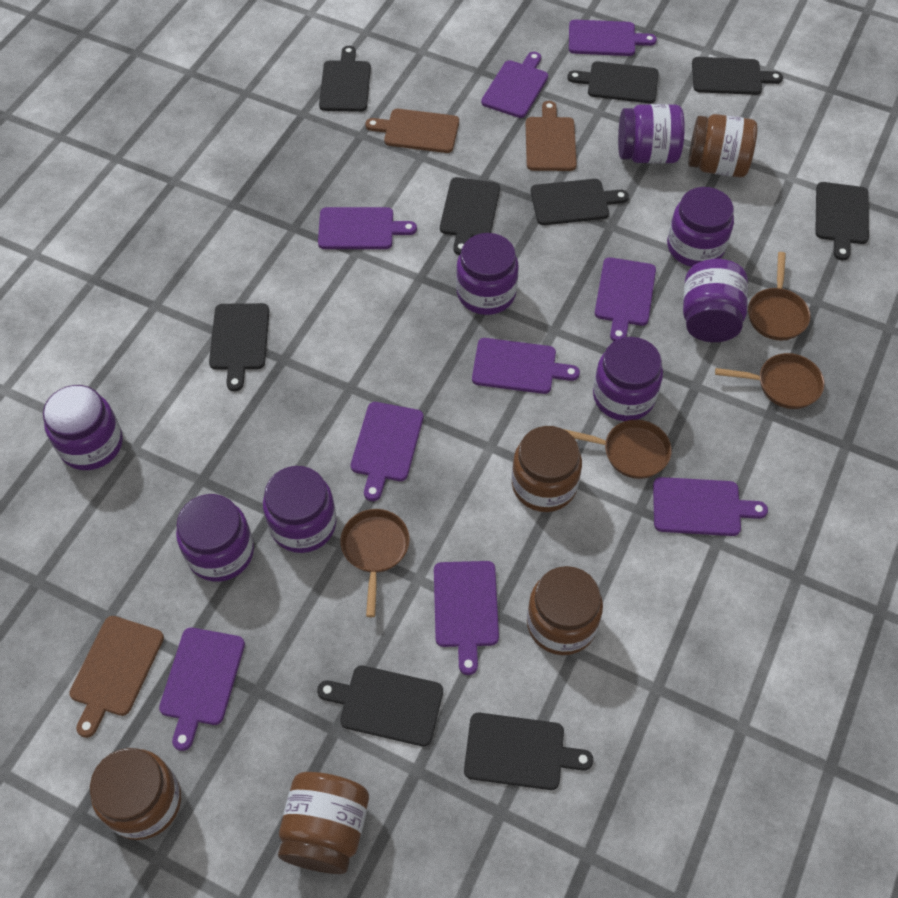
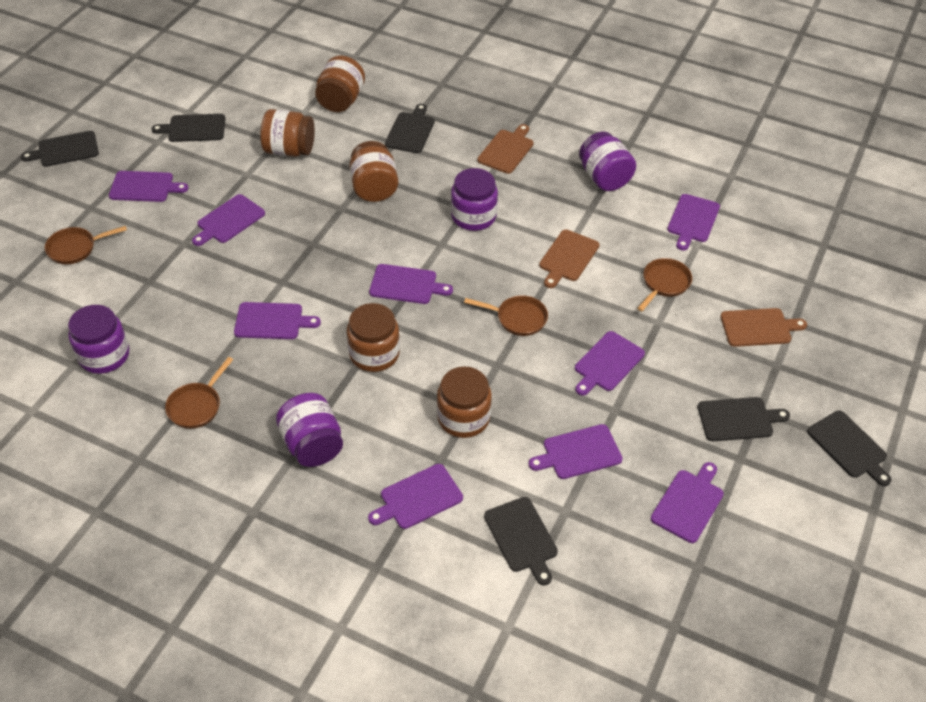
black cutting board: 9 -> 6
purple jar: 8 -> 4

